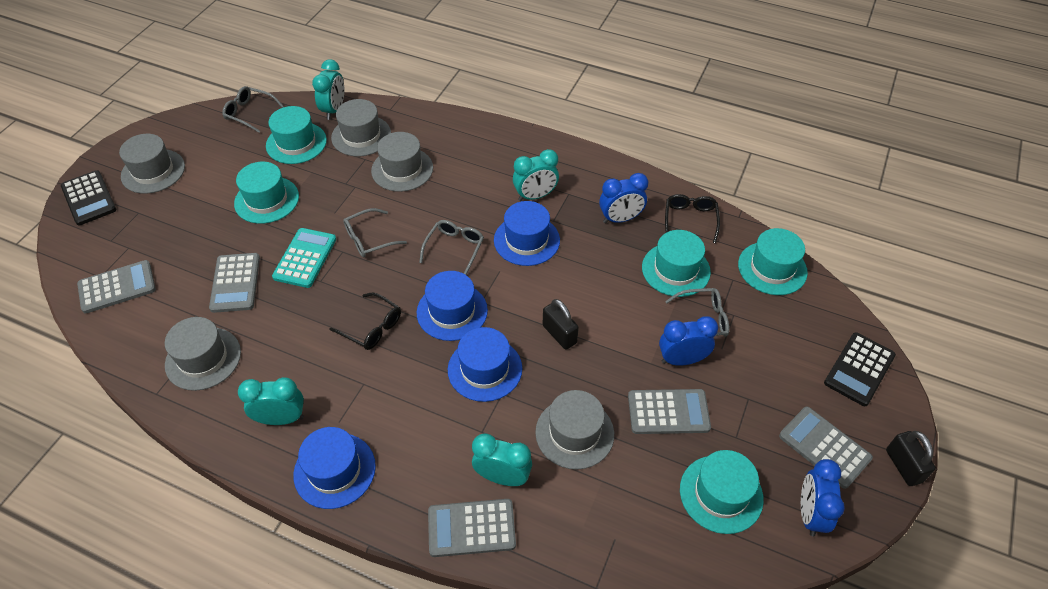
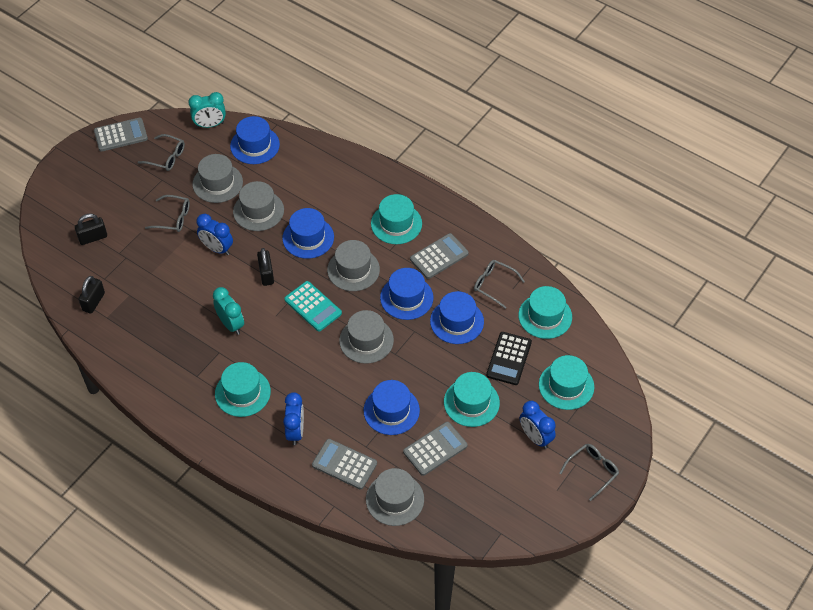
black calculator: 2 -> 1
black glasses: 2 -> 0
black padlock: 2 -> 3
blue hat: 4 -> 5
grey calculator: 5 -> 4
turquoise clock: 4 -> 2

